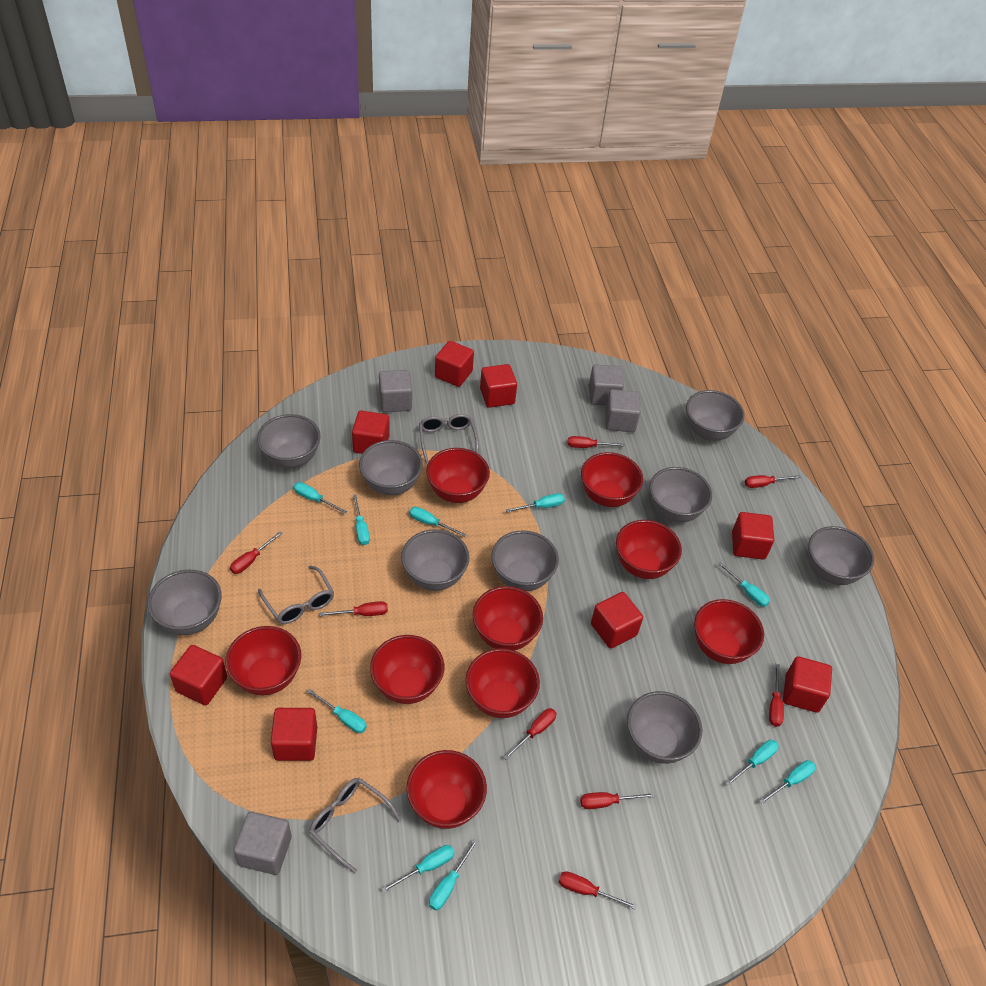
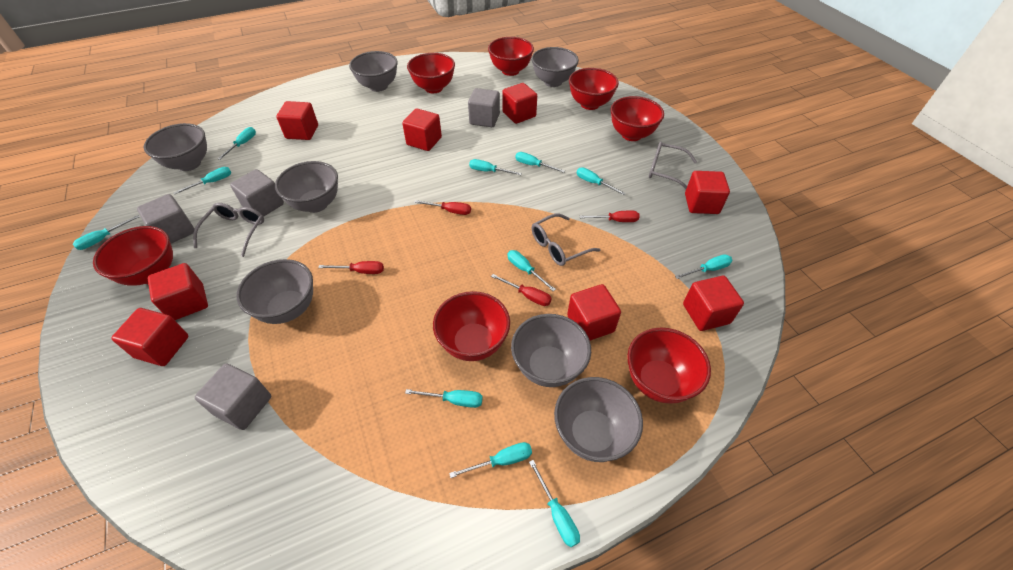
grey bowl: 9 -> 7
red bowl: 9 -> 7
red screwdriver: 8 -> 4
turquoise screwdriver: 10 -> 11

